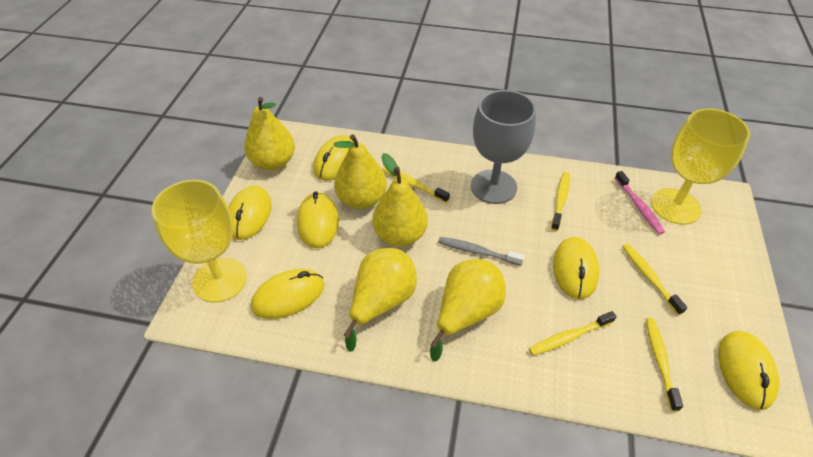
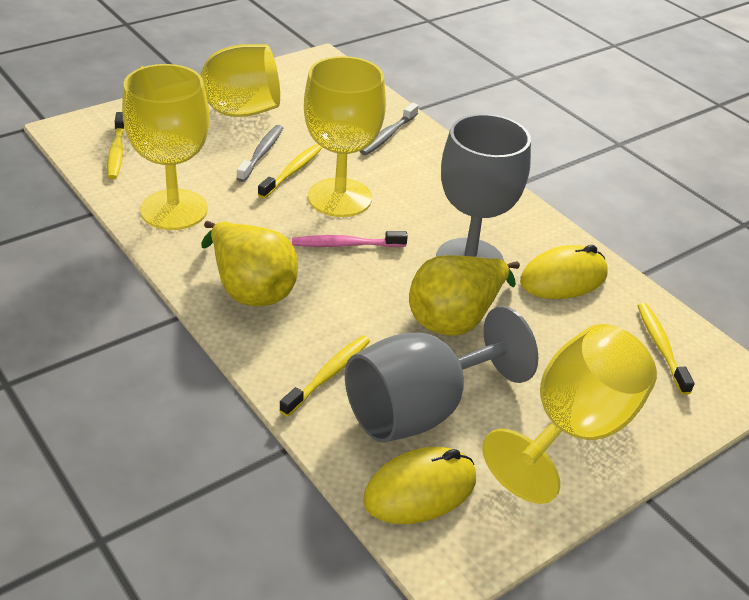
grey goblet: 1 -> 2
grey toothbrush: 1 -> 2
yellow goblet: 2 -> 4
yellow mouse: 6 -> 2
yellow pear: 5 -> 2
yellow toothbrush: 5 -> 4

